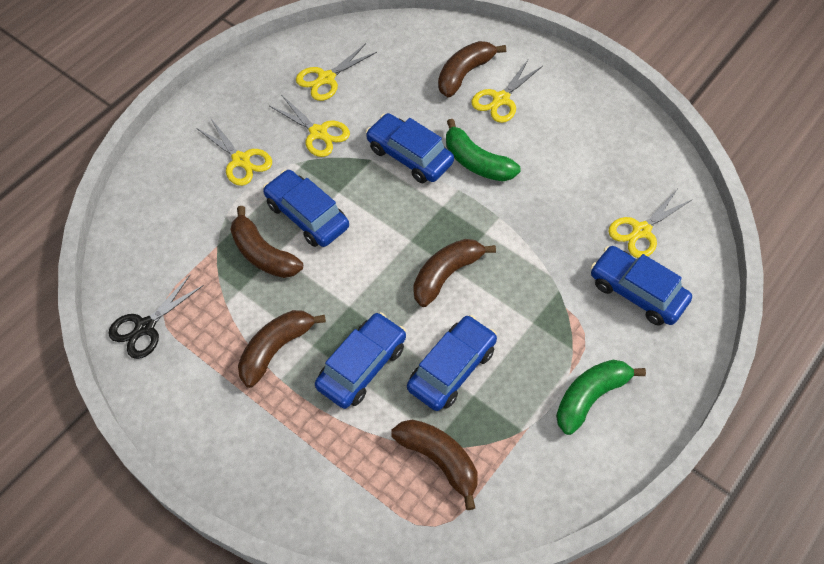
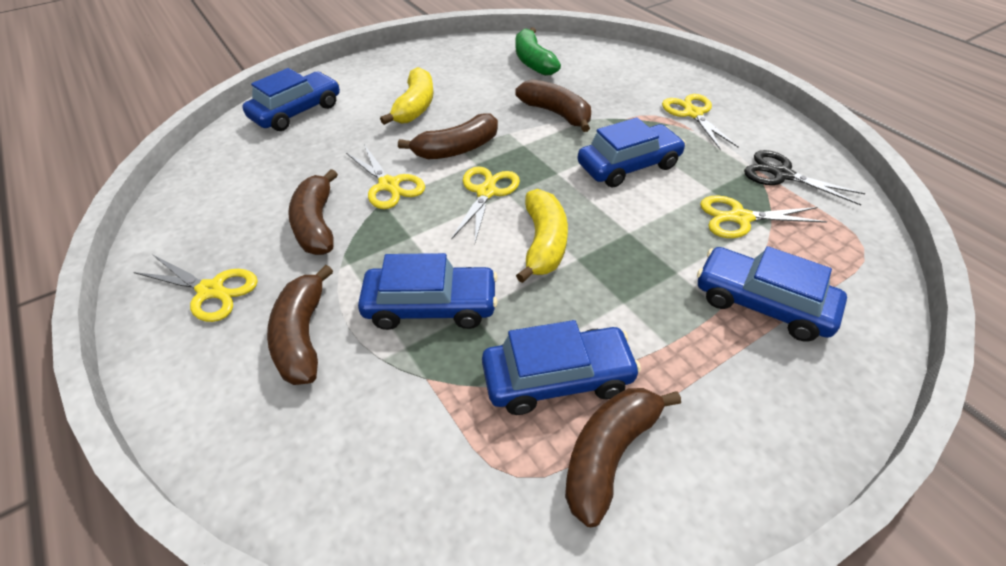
green banana: 2 -> 1
yellow banana: 0 -> 2

